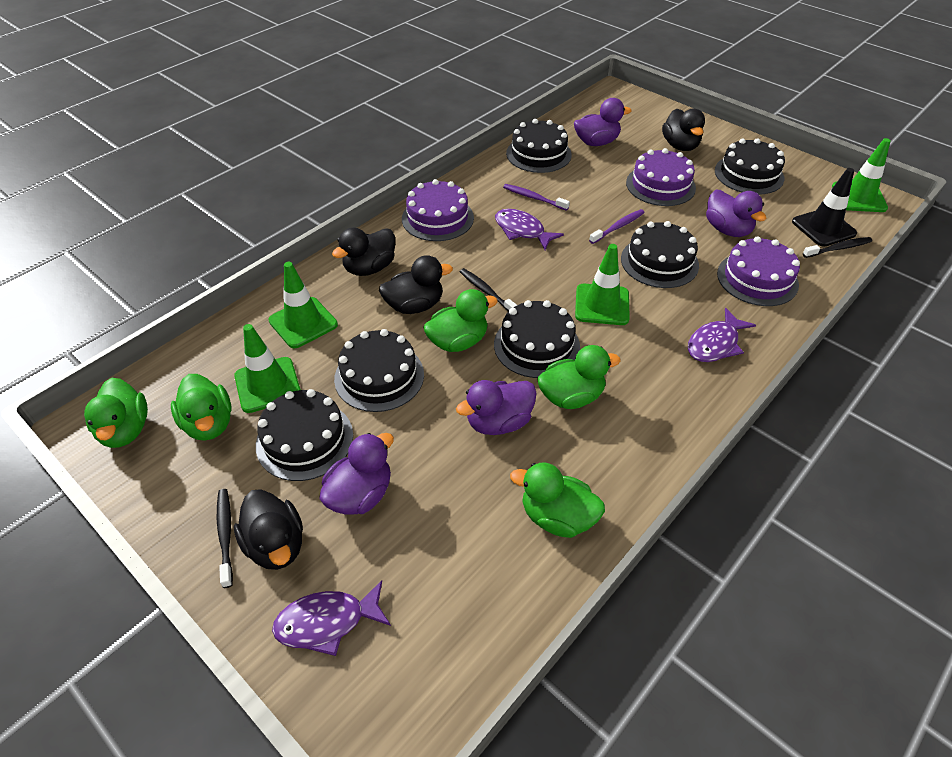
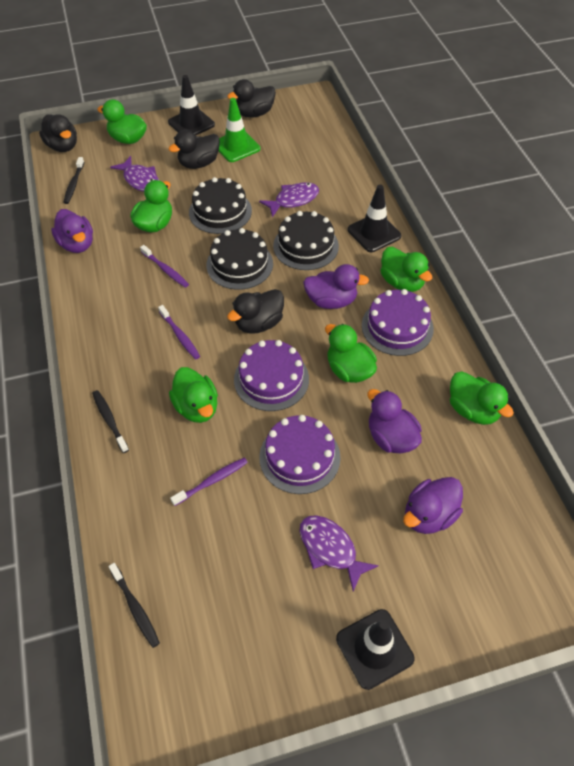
black cake: 6 -> 3
black traffic cone: 1 -> 3
green duck: 5 -> 6
green traffic cone: 4 -> 1
purple toothbrush: 2 -> 3

